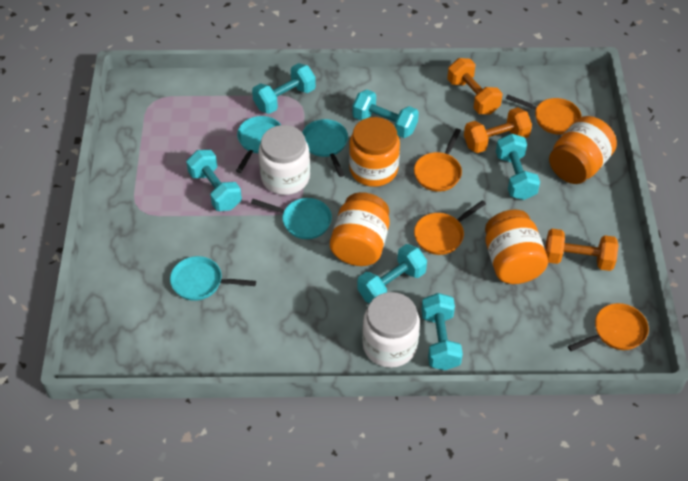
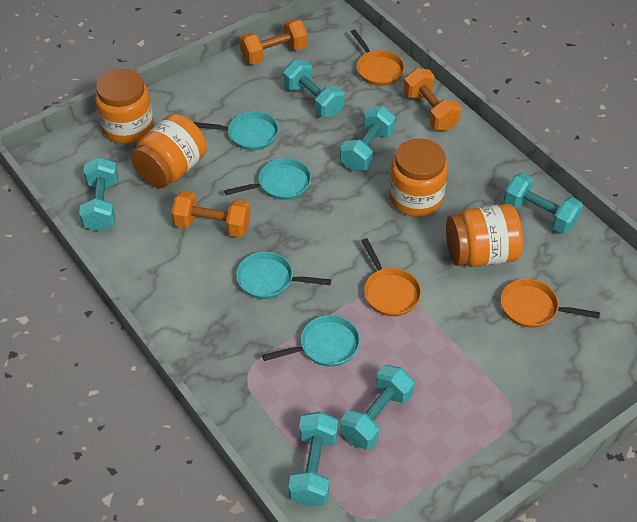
orange pan: 4 -> 3
white jar: 2 -> 0

